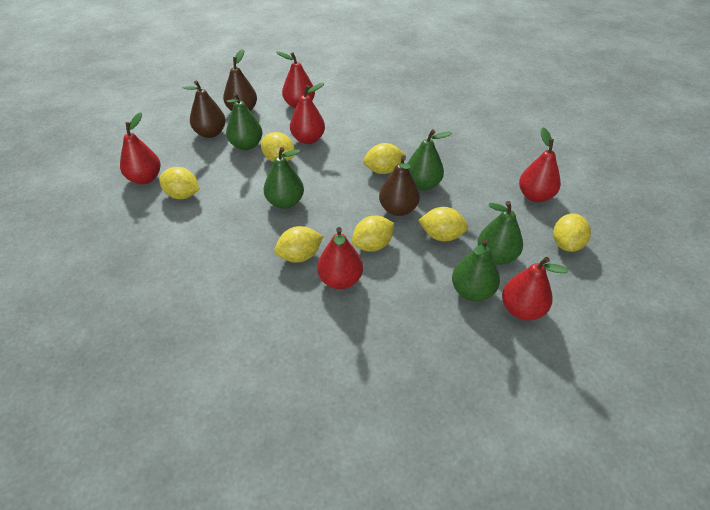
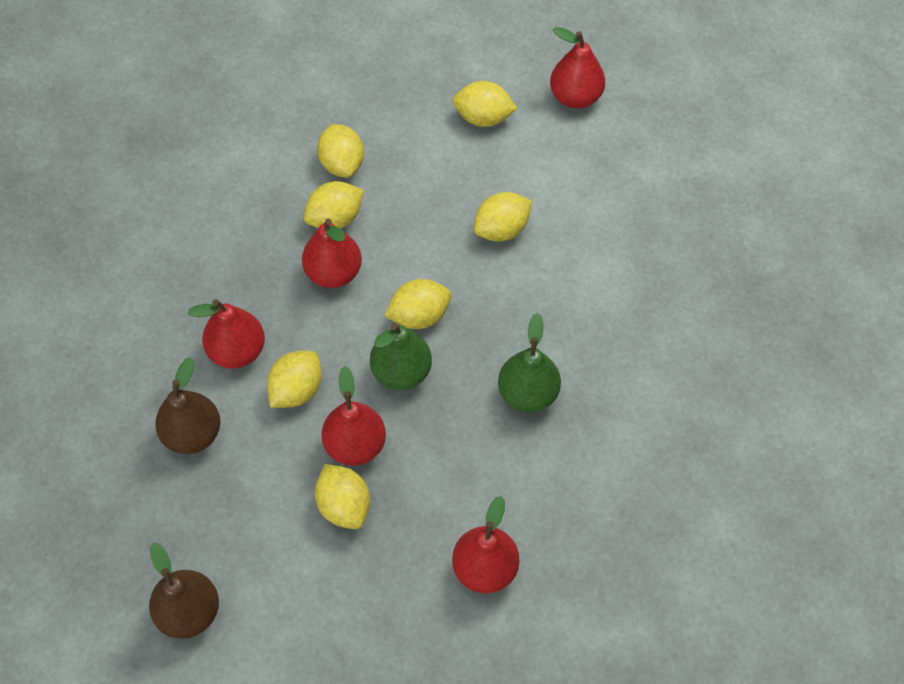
brown pear: 3 -> 2
green pear: 5 -> 2
red pear: 6 -> 5

